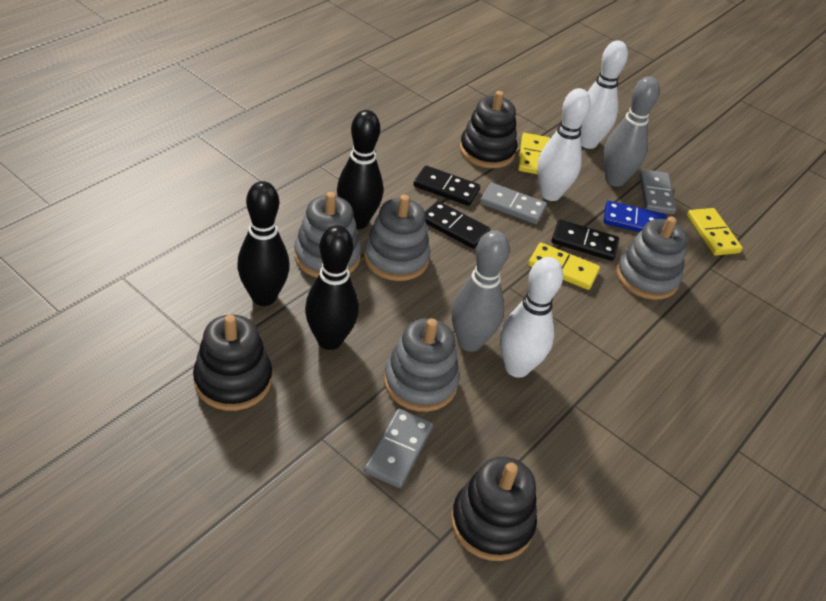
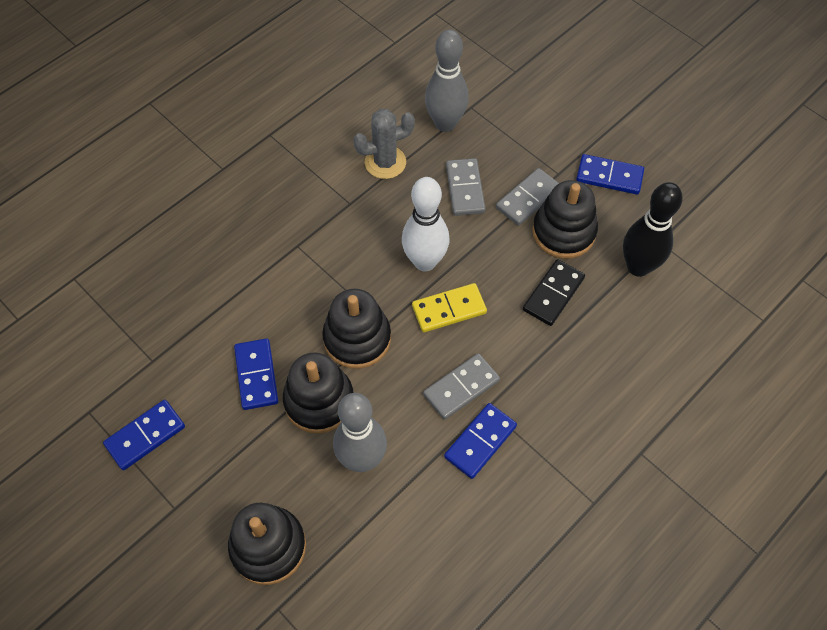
black bowling pin: 3 -> 1
black domino: 3 -> 1
black stacking toy: 3 -> 4
blue domino: 1 -> 4
grey cactus: 0 -> 1
grey stacking toy: 4 -> 0
white bowling pin: 3 -> 1
yellow domino: 3 -> 1

